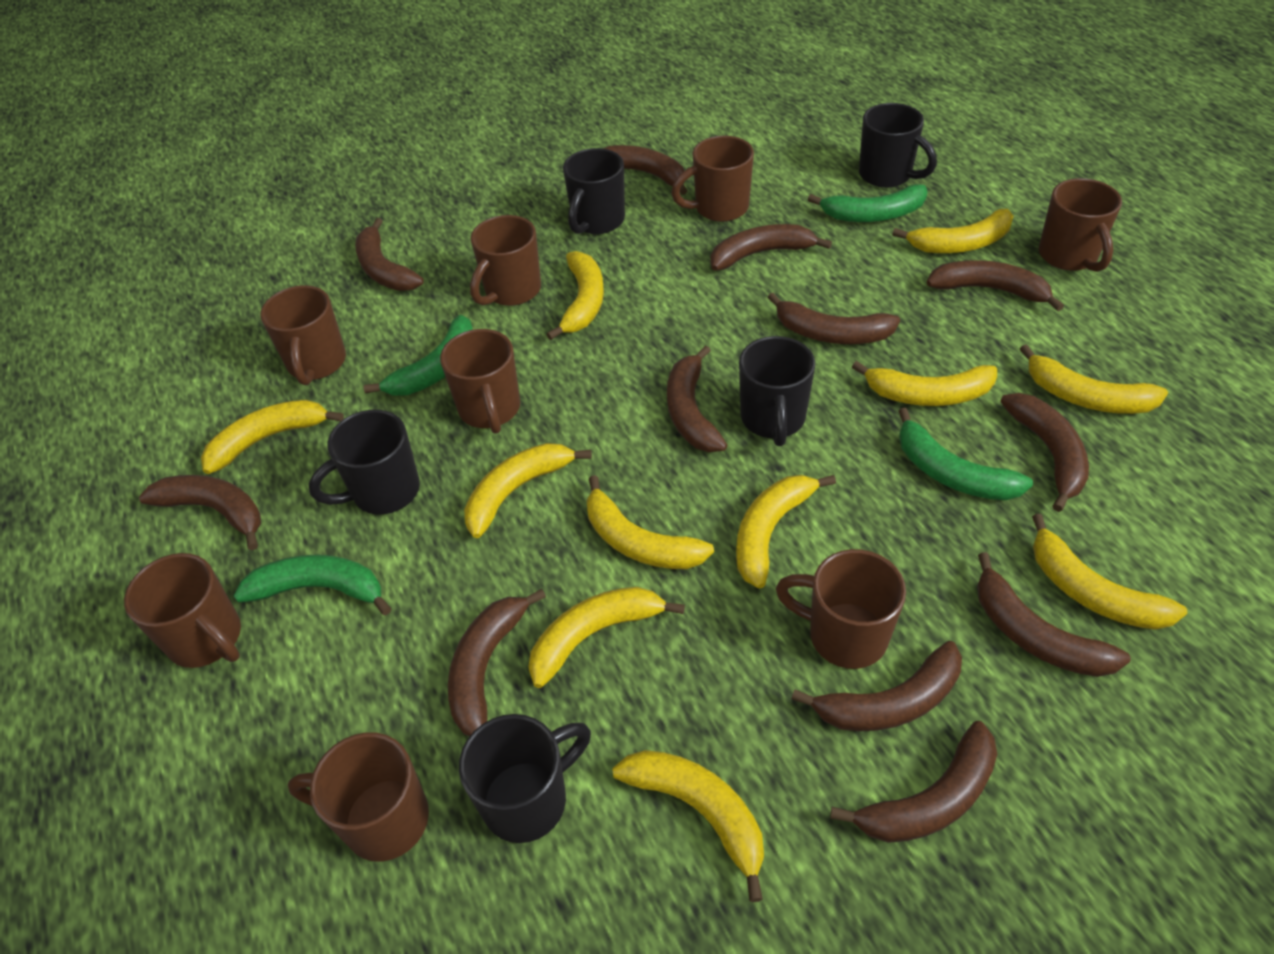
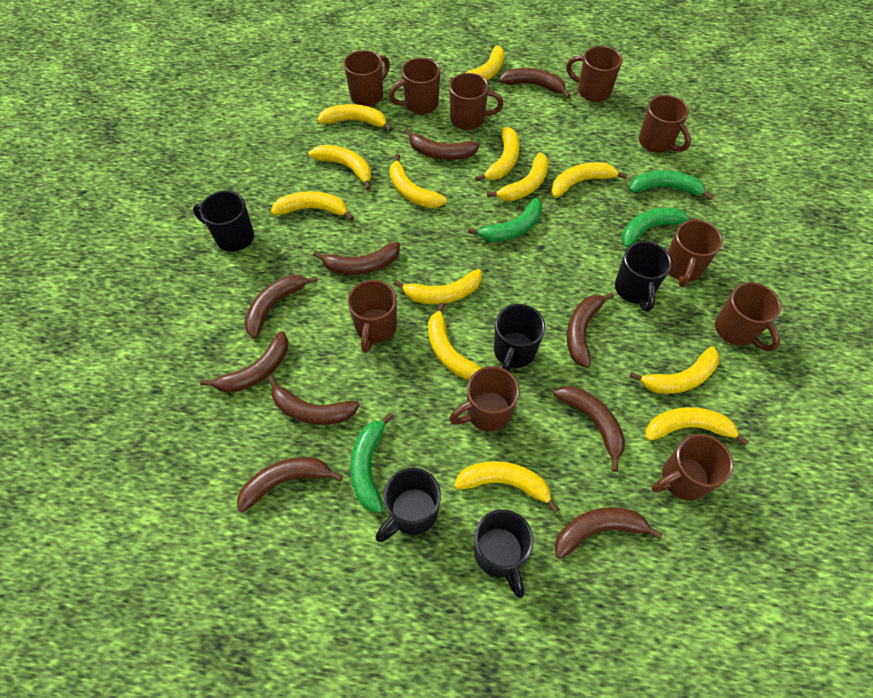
brown banana: 12 -> 10
brown mug: 8 -> 10
yellow banana: 11 -> 13

